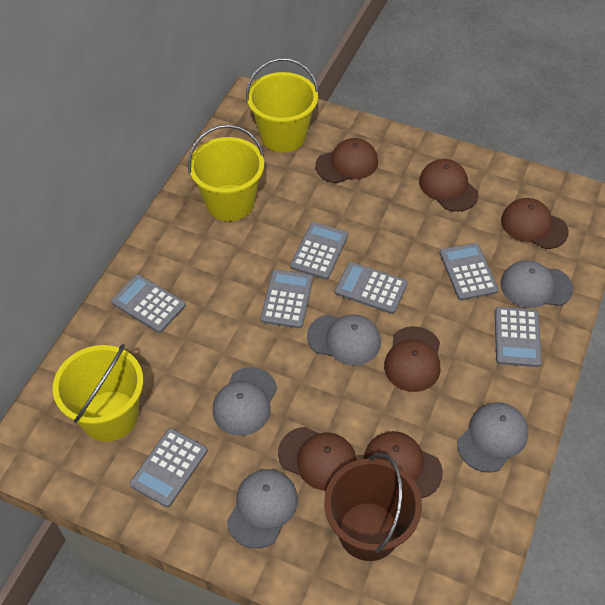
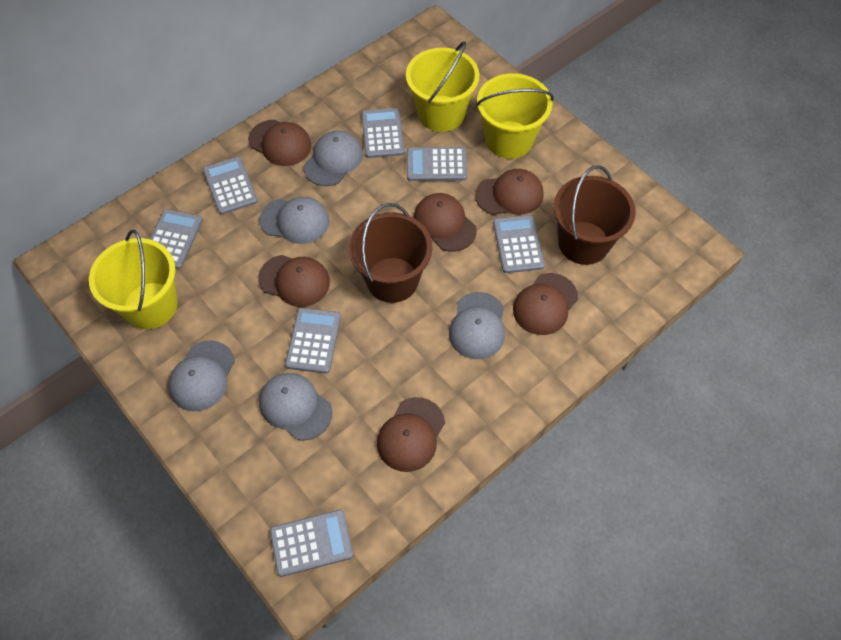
brown bucket: 1 -> 2

